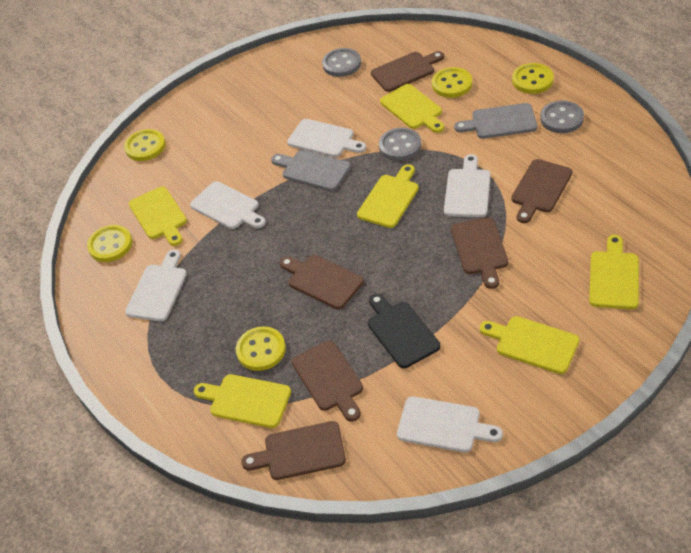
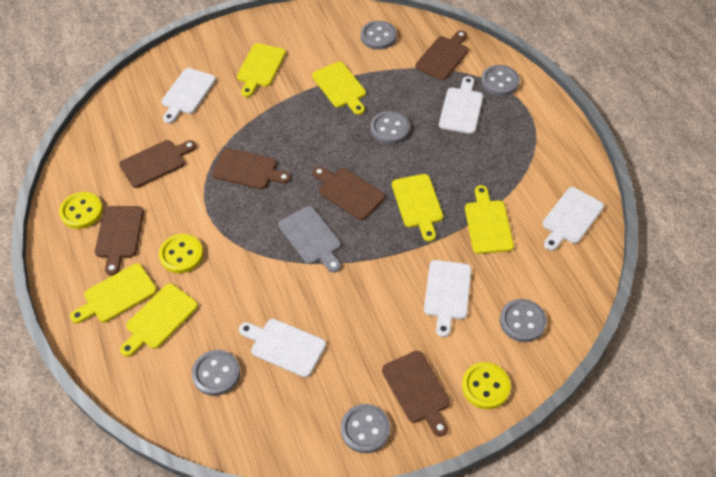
black cutting board: 1 -> 0
grey button: 3 -> 6
grey cutting board: 2 -> 1
yellow button: 5 -> 3

